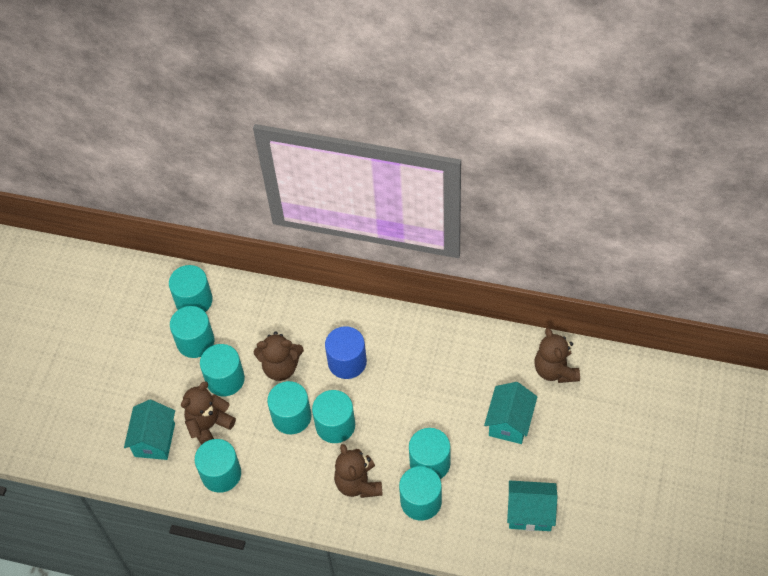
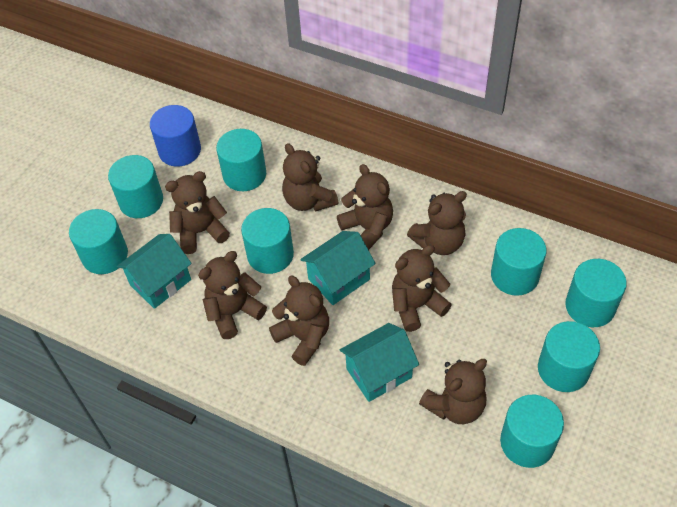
brown teddy bear: 4 -> 8

